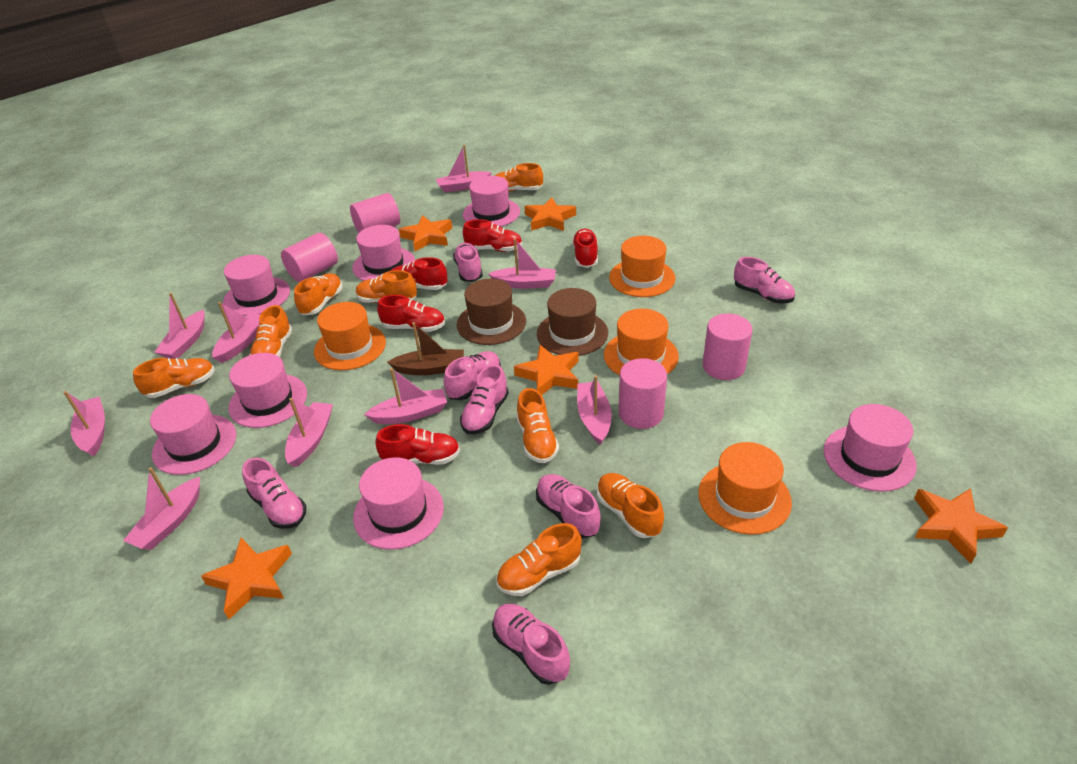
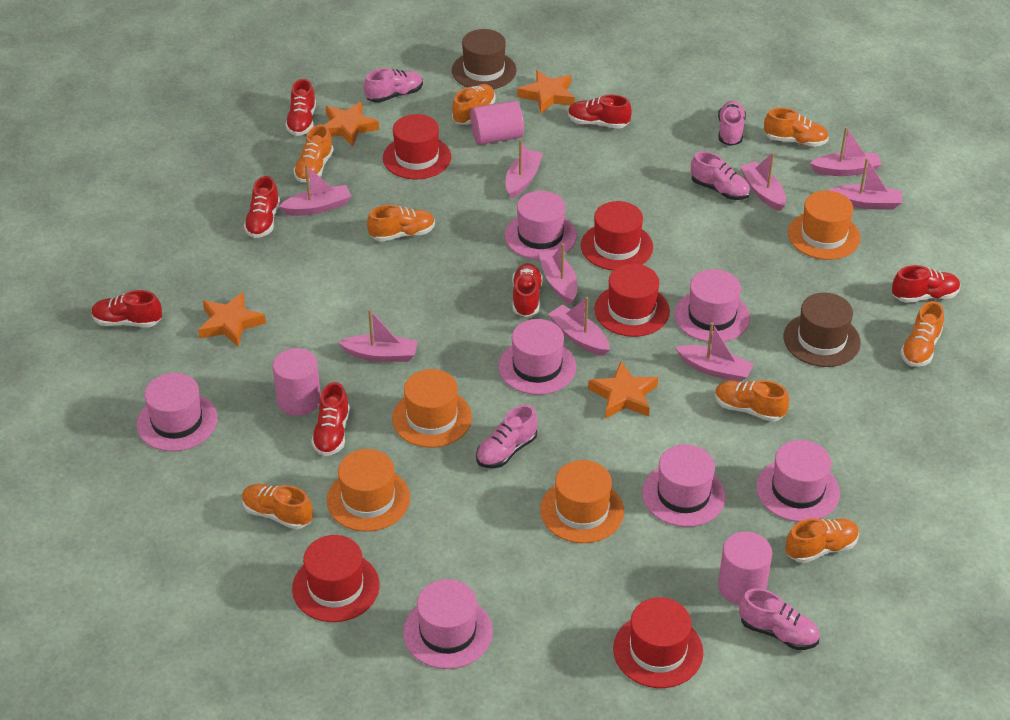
brown boat: 1 -> 0
orange star: 5 -> 4
pink cylinder: 4 -> 3
pink shoe: 7 -> 5
red hat: 0 -> 5
red shoe: 5 -> 7

